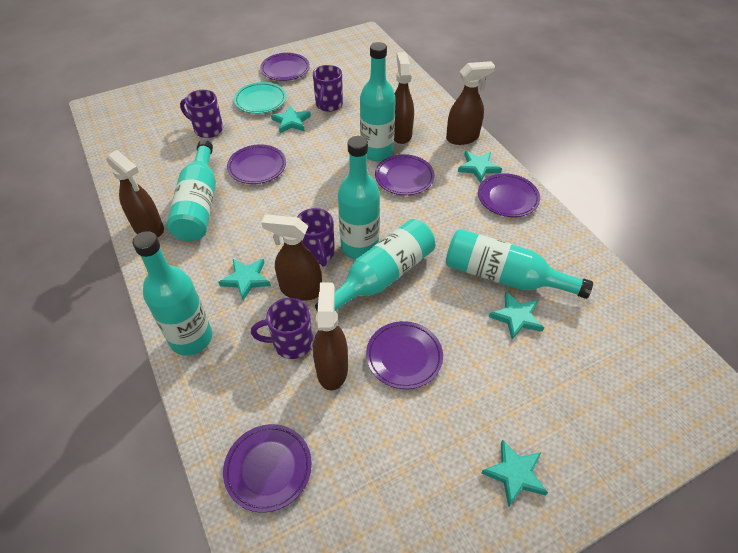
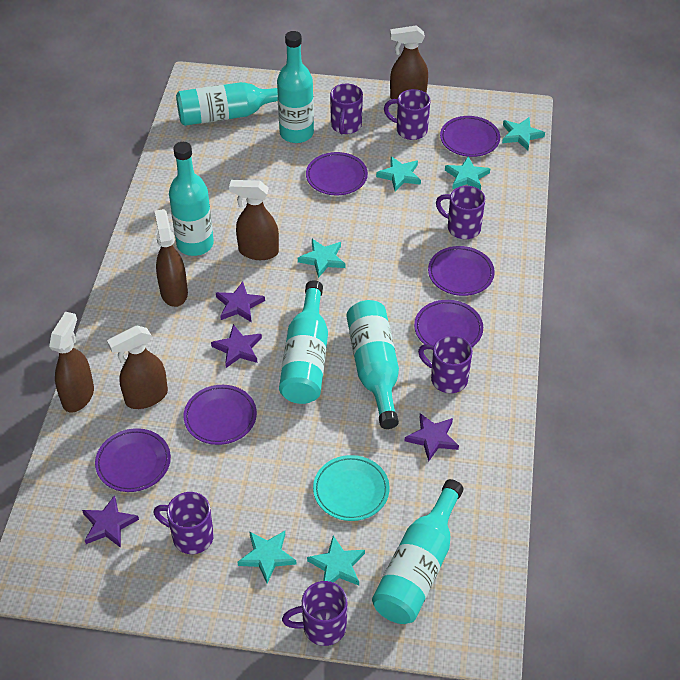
purple mug: 4 -> 6
purple star: 0 -> 4
turquoise star: 5 -> 6

